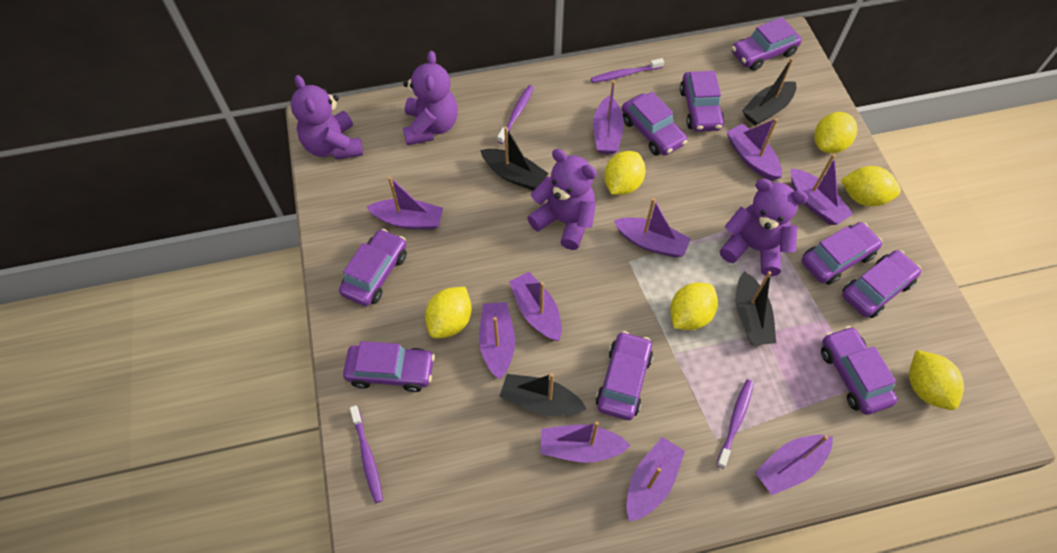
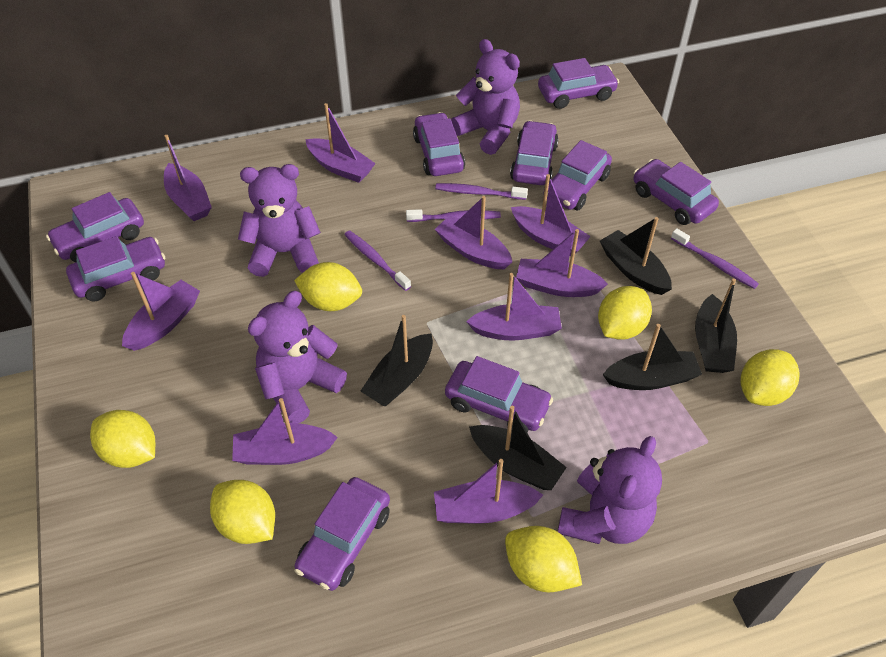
black boat: 4 -> 5
purple boat: 10 -> 9

